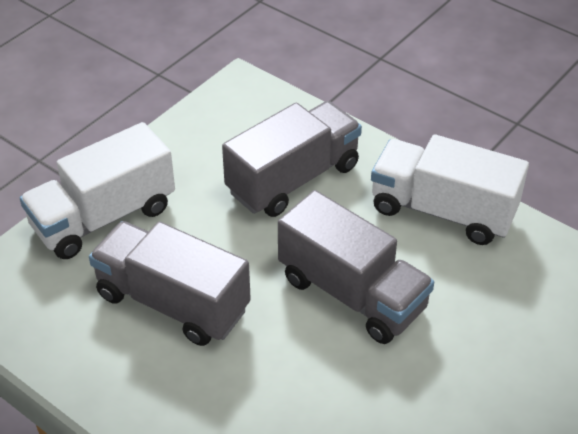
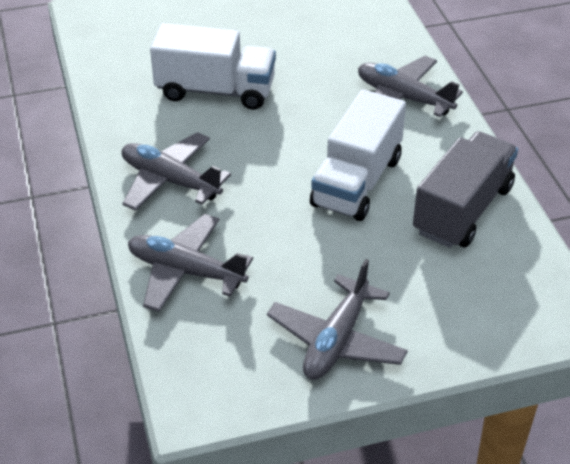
grey plane: 0 -> 4
grey truck: 3 -> 1

